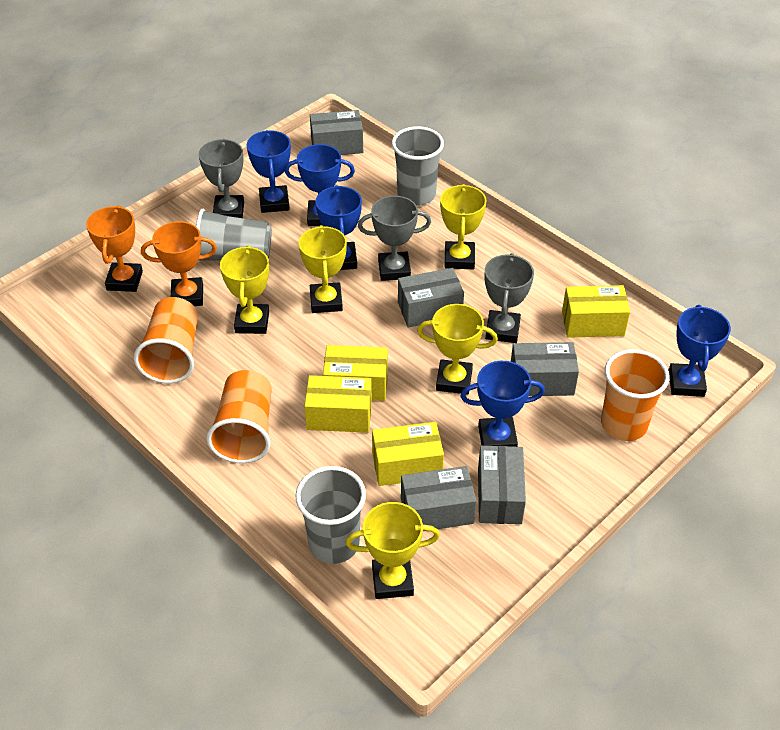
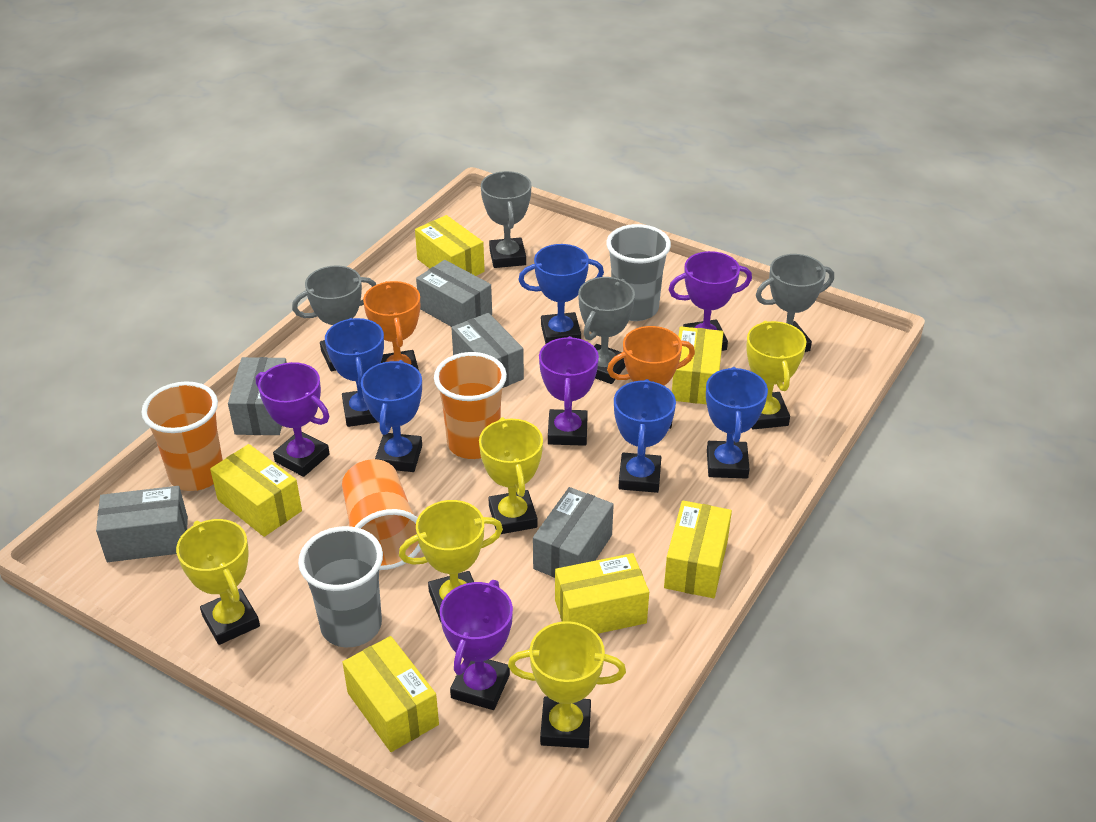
grey cup: 3 -> 2
grey trophy: 3 -> 4
purple trophy: 0 -> 4
yellow box: 4 -> 6

